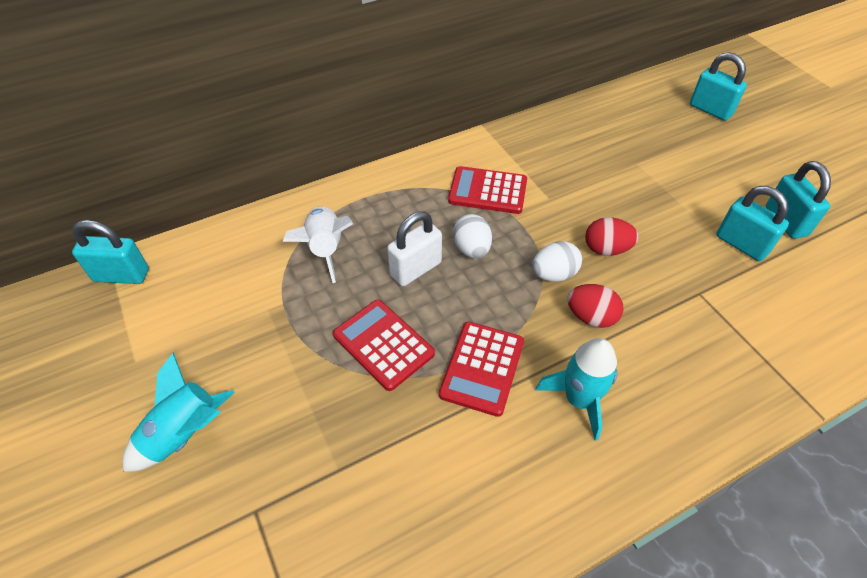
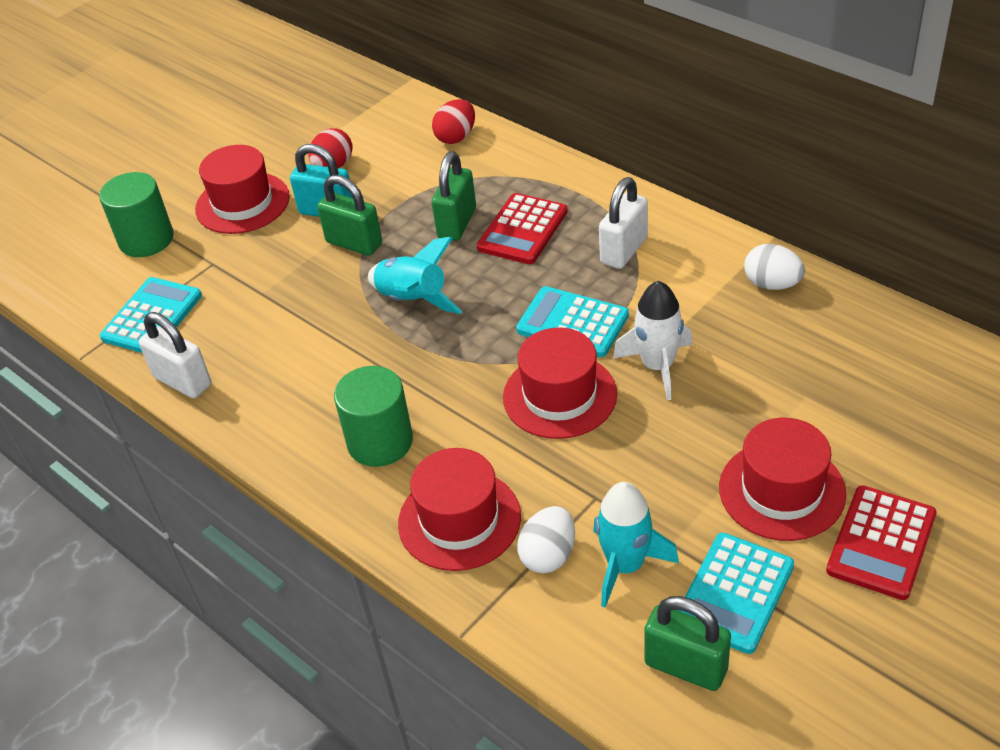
green cylinder: 0 -> 2
green padlock: 0 -> 3
red calculator: 3 -> 2
red hat: 0 -> 4
turquoise calculator: 0 -> 3
turquoise padlock: 4 -> 1
white padlock: 1 -> 2

